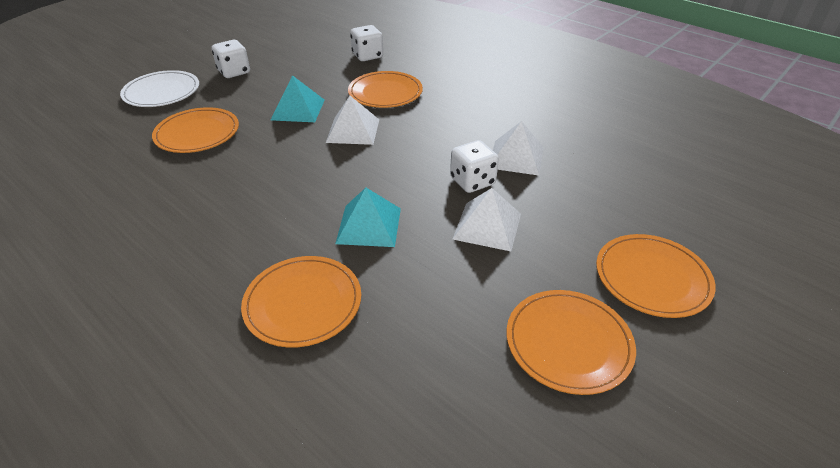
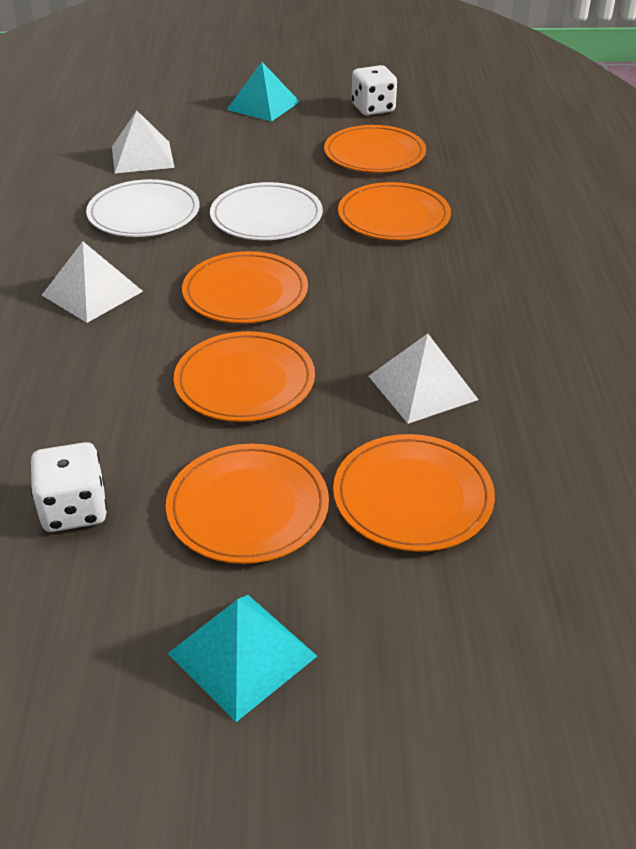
orange plate: 5 -> 6
white dice: 3 -> 2
white plate: 1 -> 2

